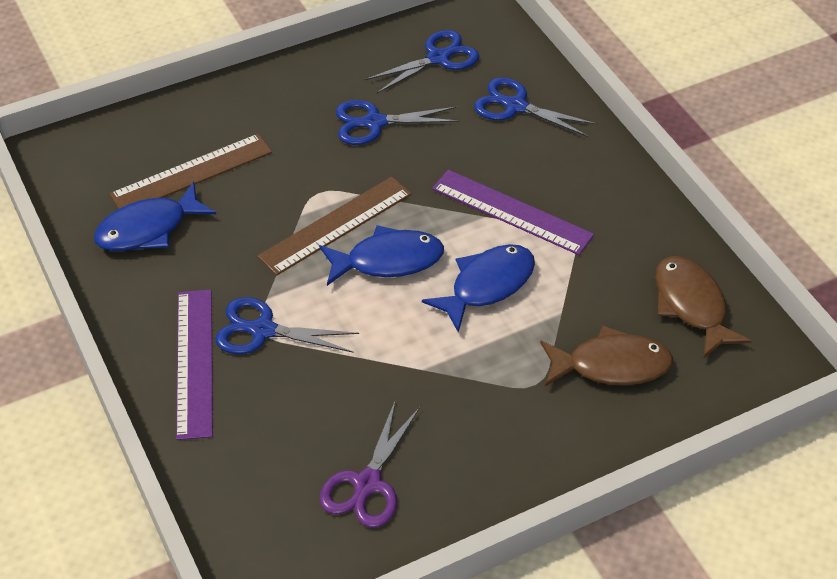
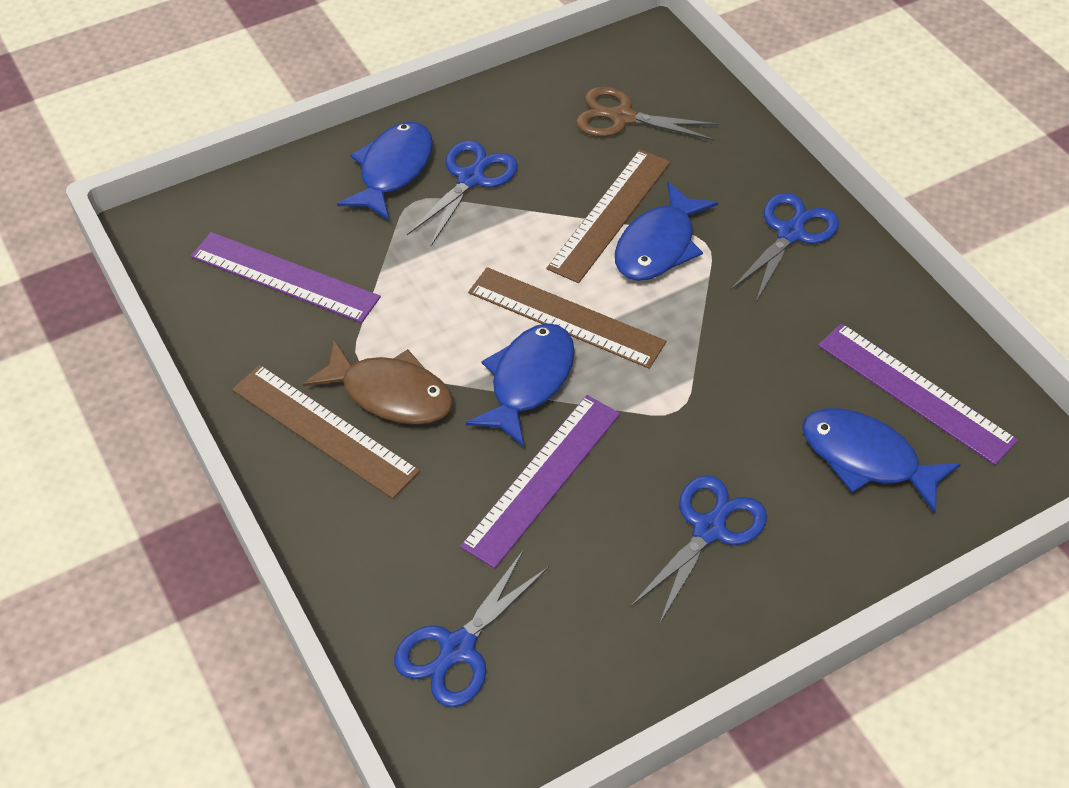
blue fish: 3 -> 4
brown fish: 2 -> 1
brown ruler: 2 -> 3
brown scissors: 0 -> 1
purple ruler: 2 -> 3
purple scissors: 1 -> 0

